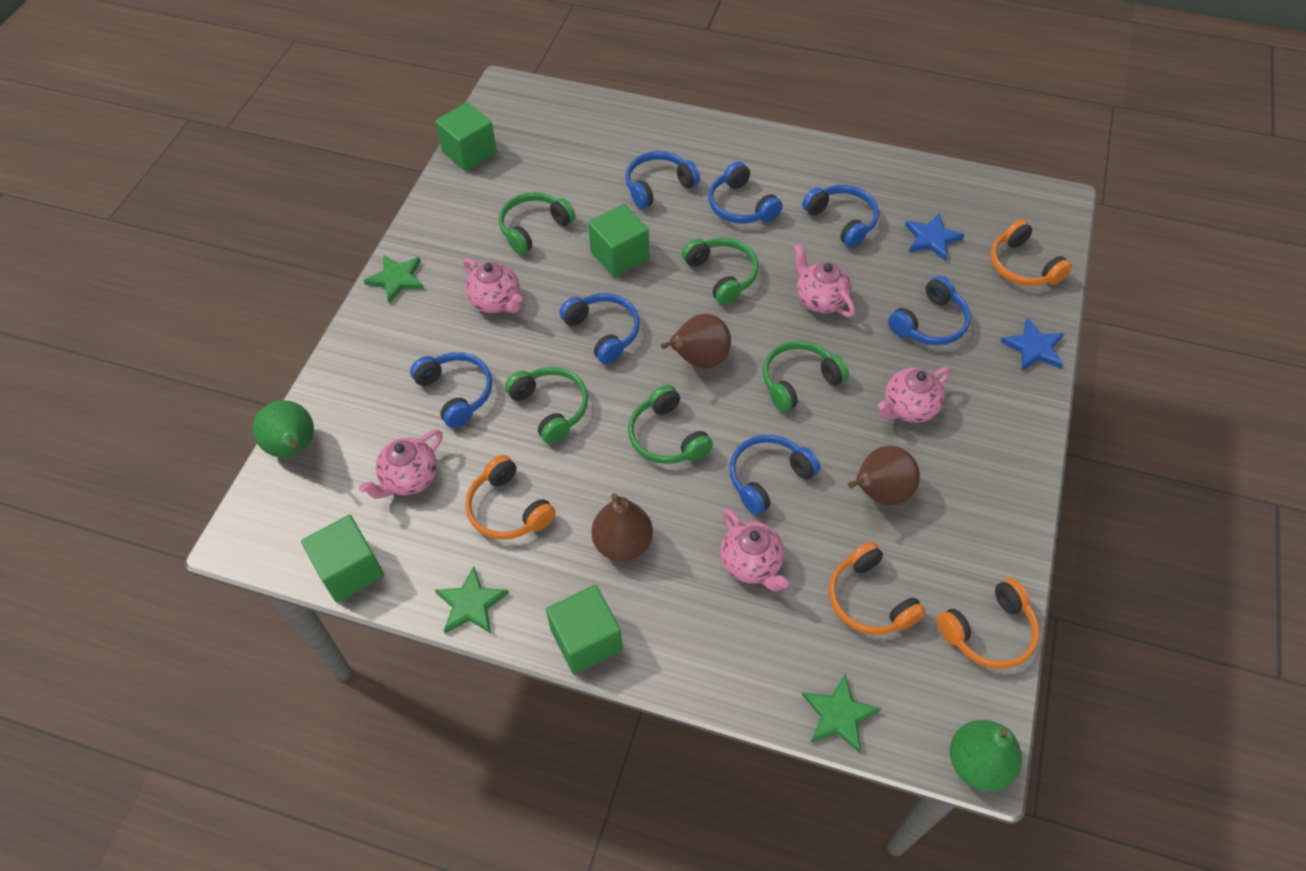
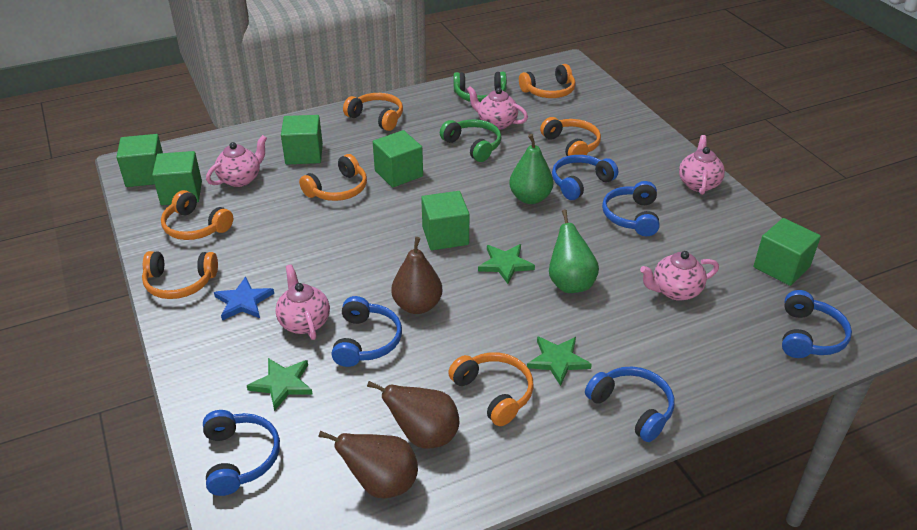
blue headphones: 7 -> 6
blue star: 2 -> 1
green cube: 4 -> 6
green headphones: 5 -> 2
orange headphones: 4 -> 7

